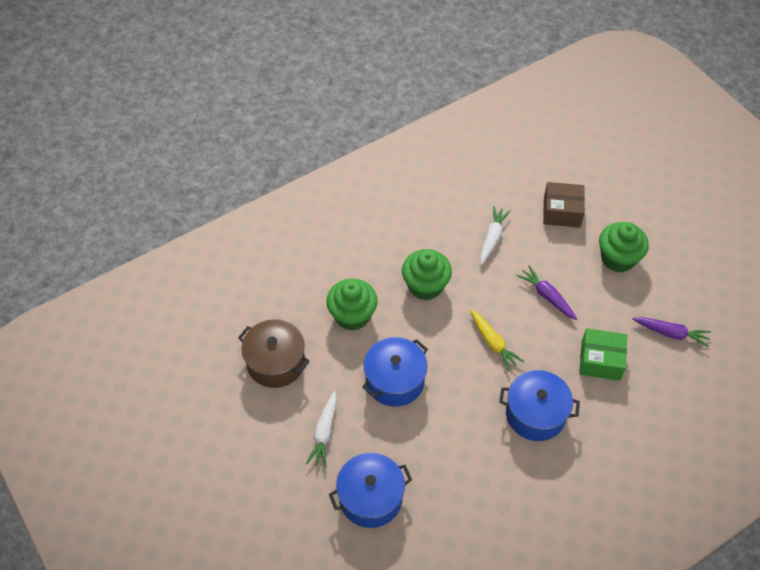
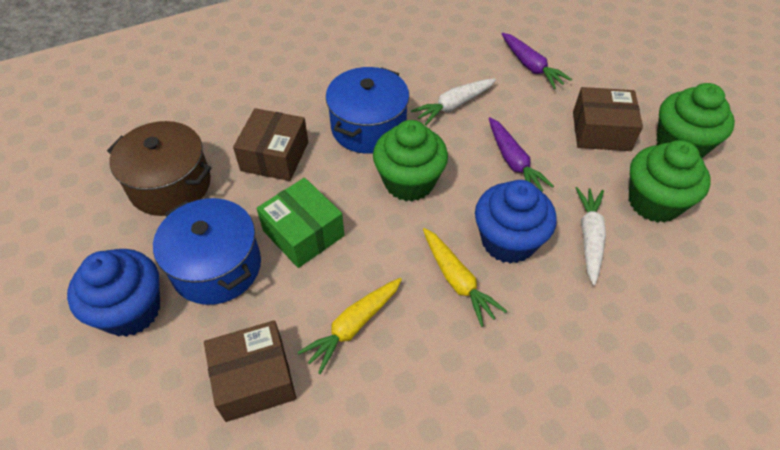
blue cupcake: 0 -> 2
blue pot: 3 -> 2
brown box: 1 -> 3
yellow carrot: 1 -> 2

